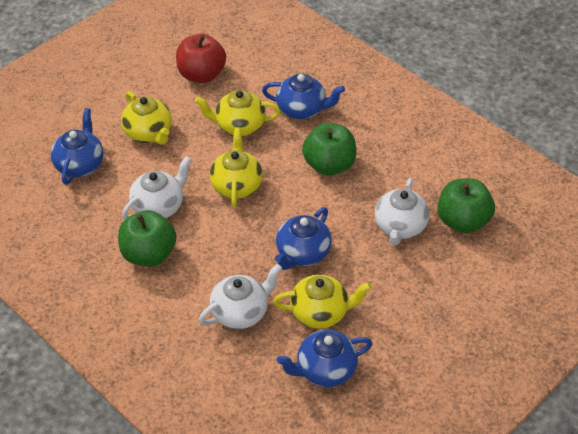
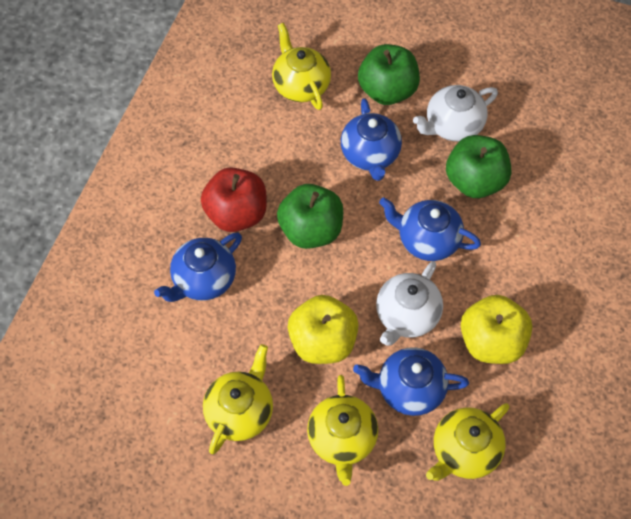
white teapot: 3 -> 2
yellow apple: 0 -> 2

